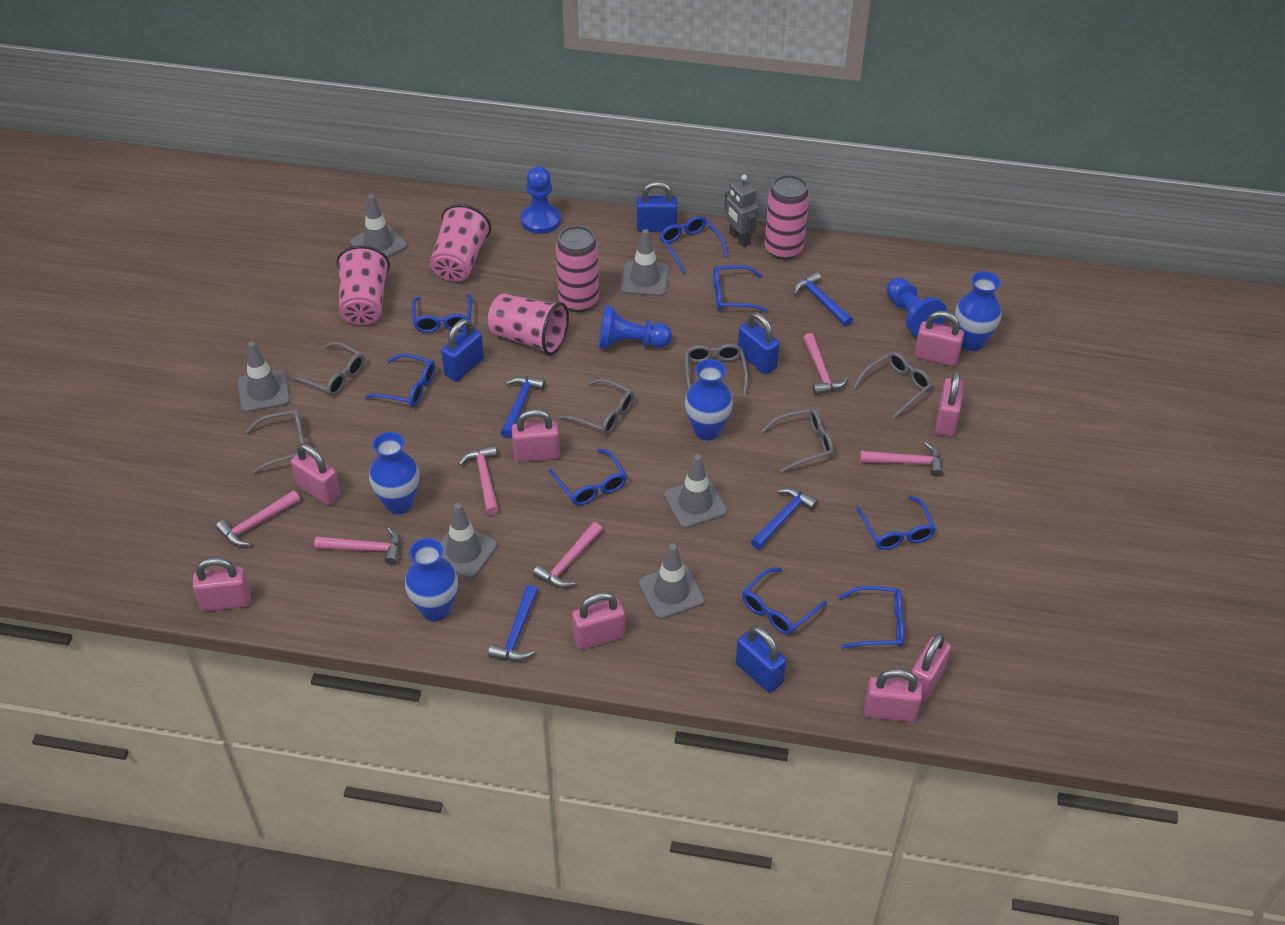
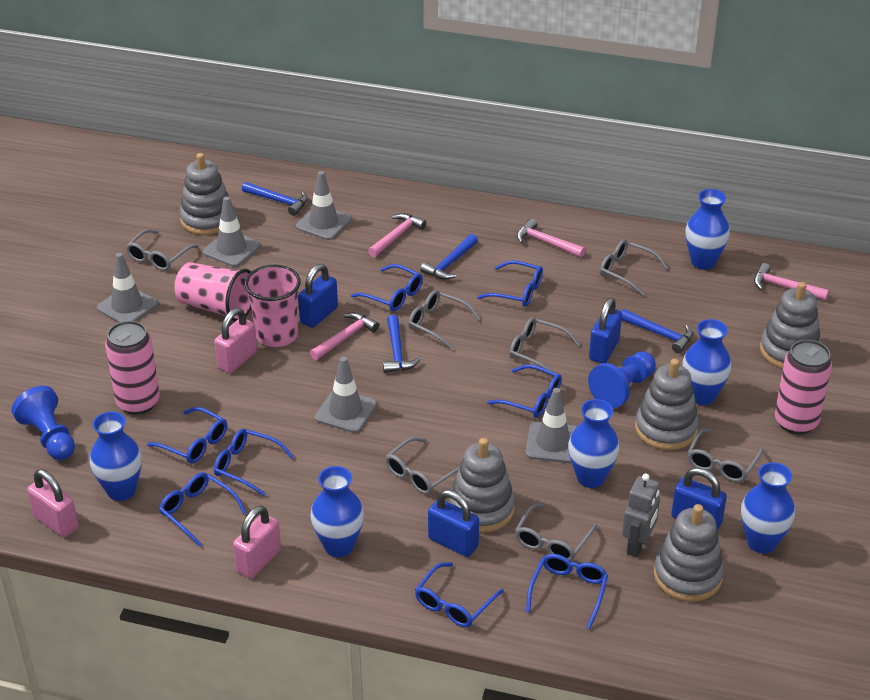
blue pawn: 3 -> 2
blue vase: 4 -> 6
grey glasses: 6 -> 7
grey stacking toy: 0 -> 5
grey traffic cone: 6 -> 5
pink cup: 3 -> 2
pink hammer: 6 -> 4
pink padlock: 8 -> 3

